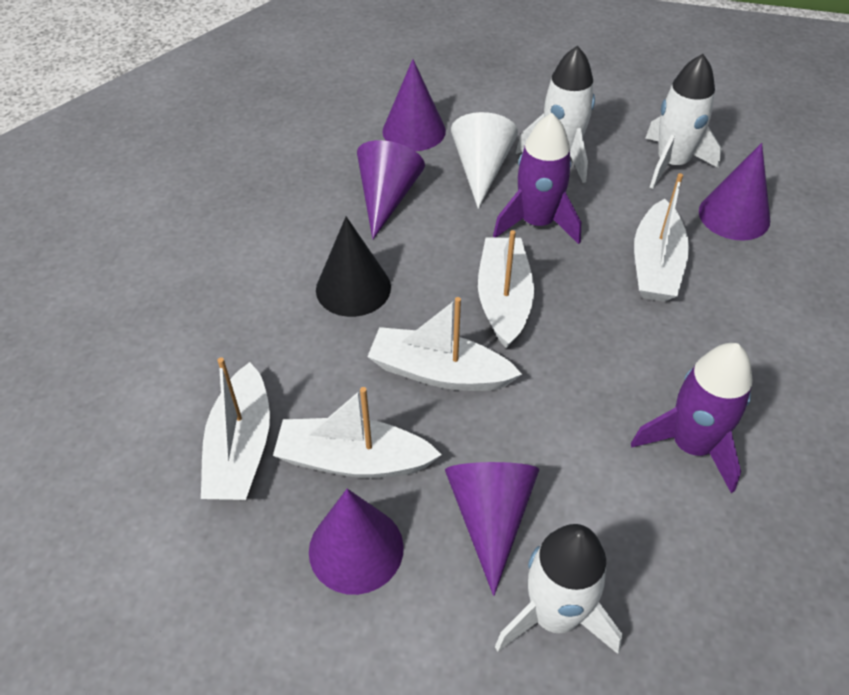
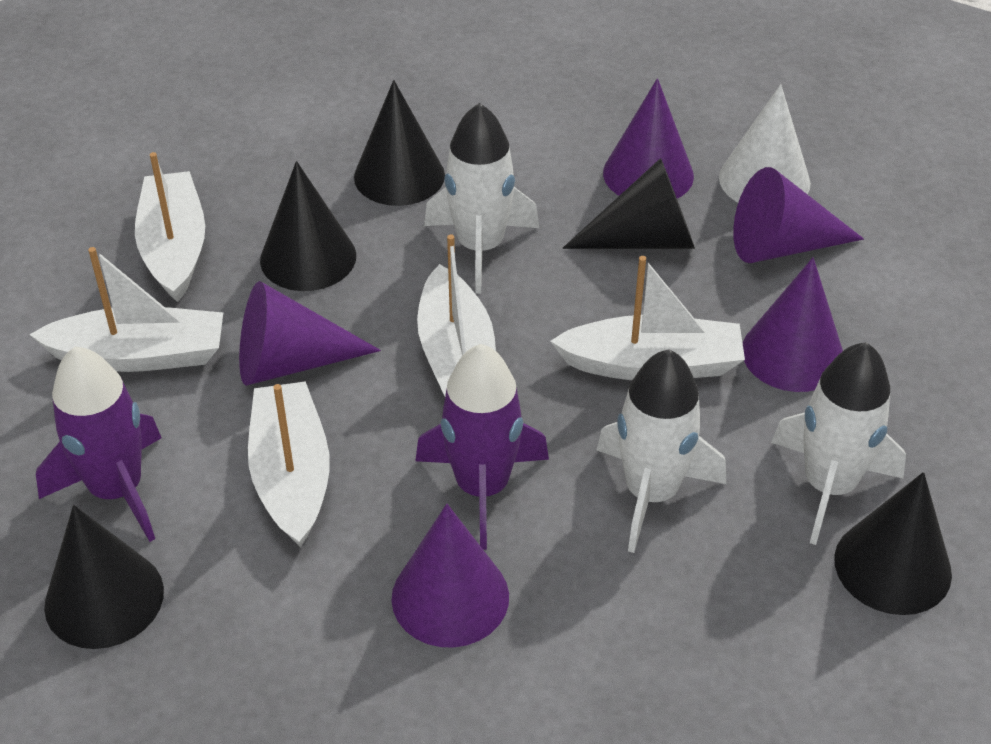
black cone: 1 -> 5

